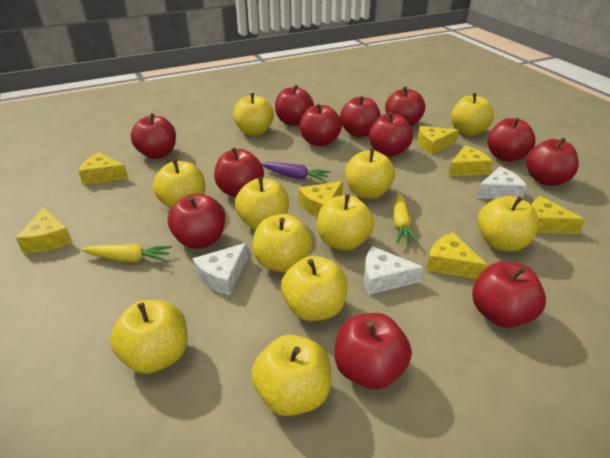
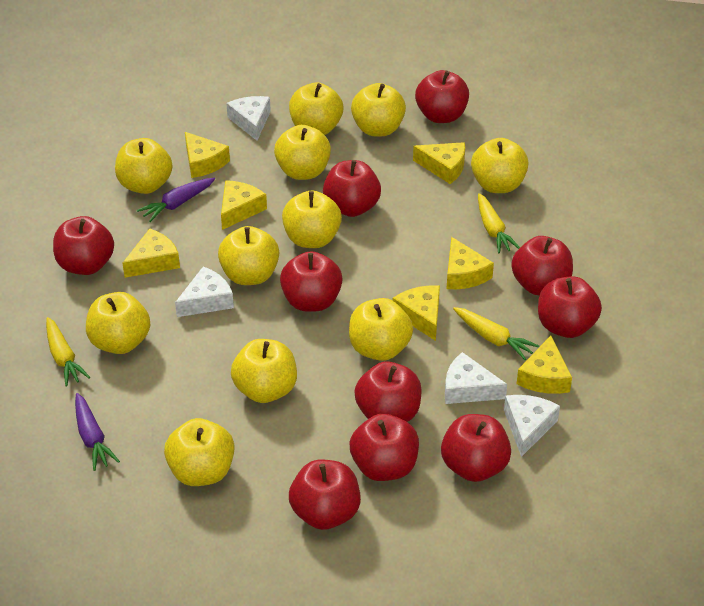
purple carrot: 1 -> 2
red apple: 12 -> 10
white cheese: 3 -> 4
yellow carrot: 2 -> 3

